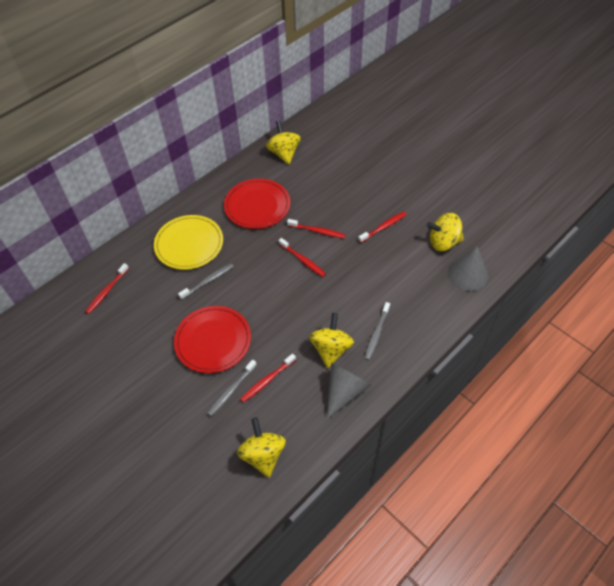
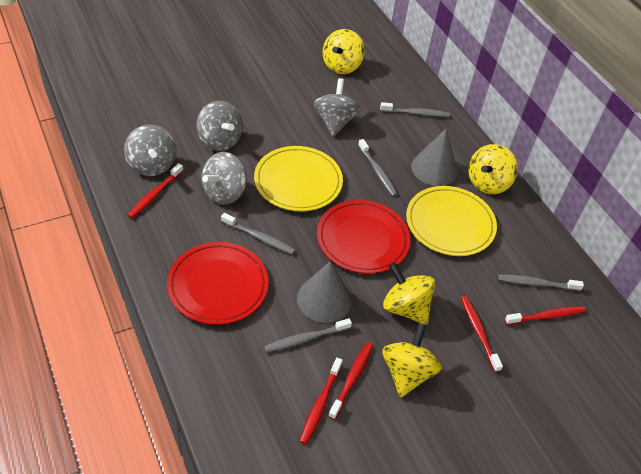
grey spinning top: 0 -> 4
grey toothbrush: 3 -> 5
yellow plate: 1 -> 2

